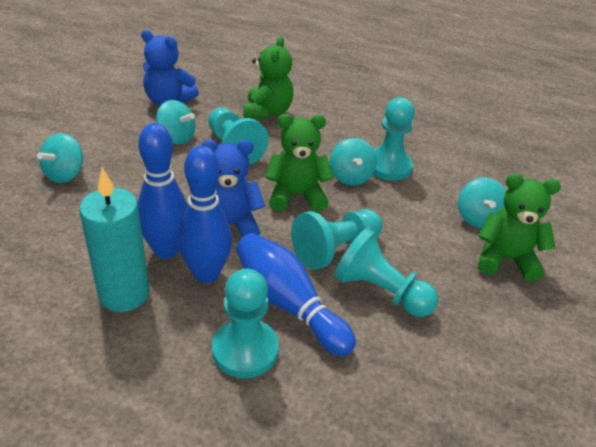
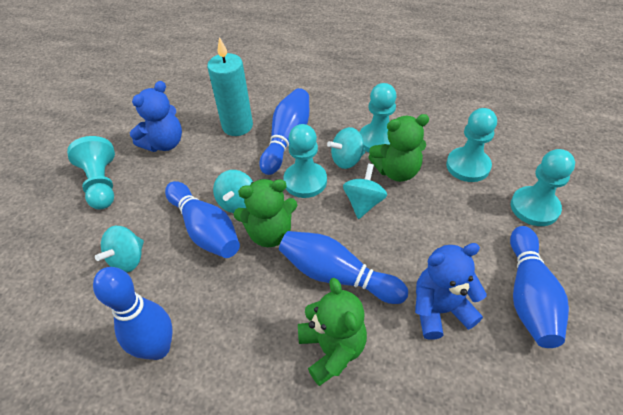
blue bowling pin: 3 -> 5

